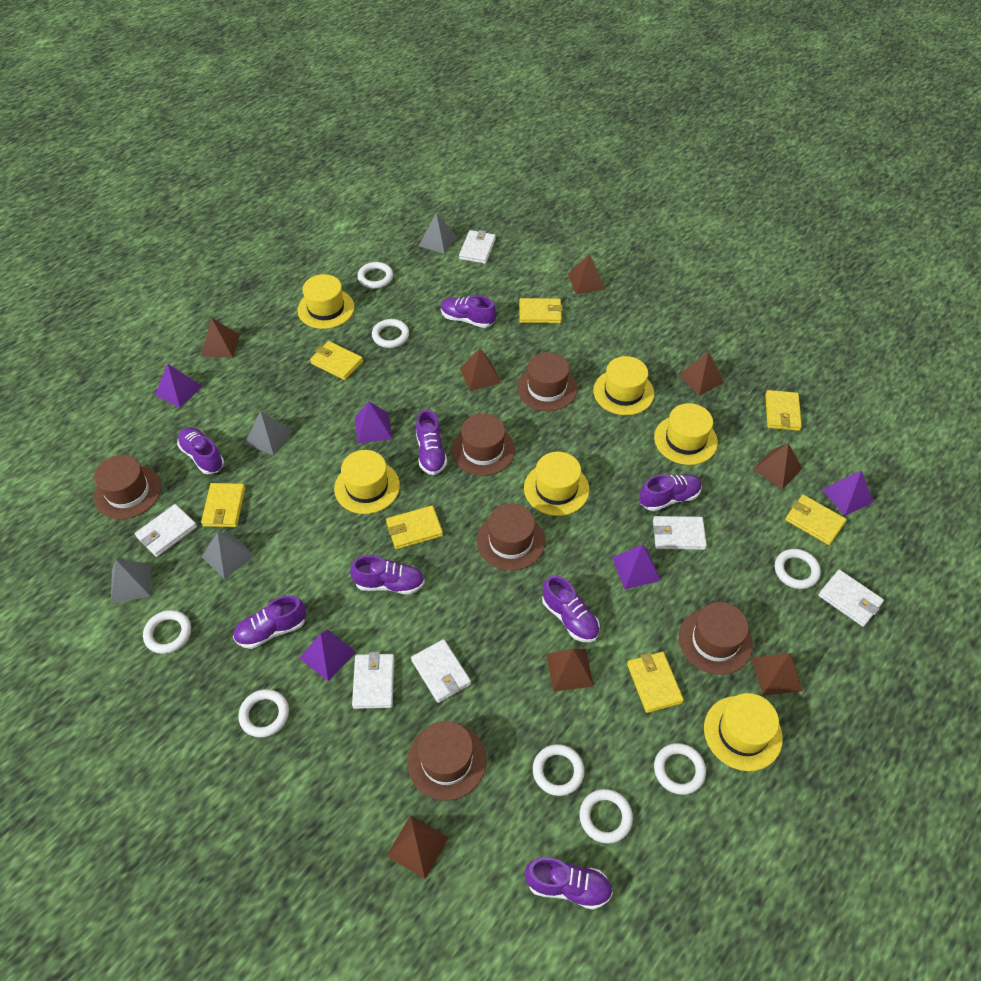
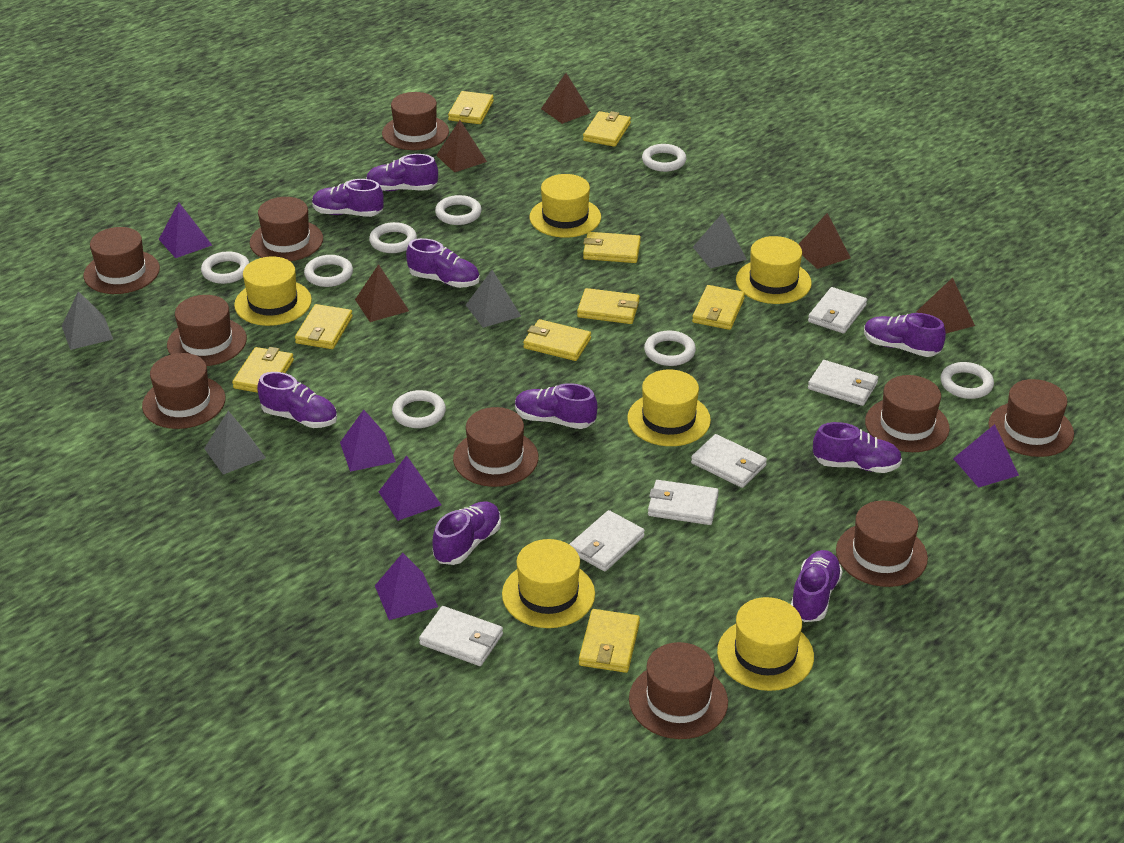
brown hat: 6 -> 10
brown pyramid: 8 -> 5
purple shoe: 8 -> 9
yellow wallet: 7 -> 9

